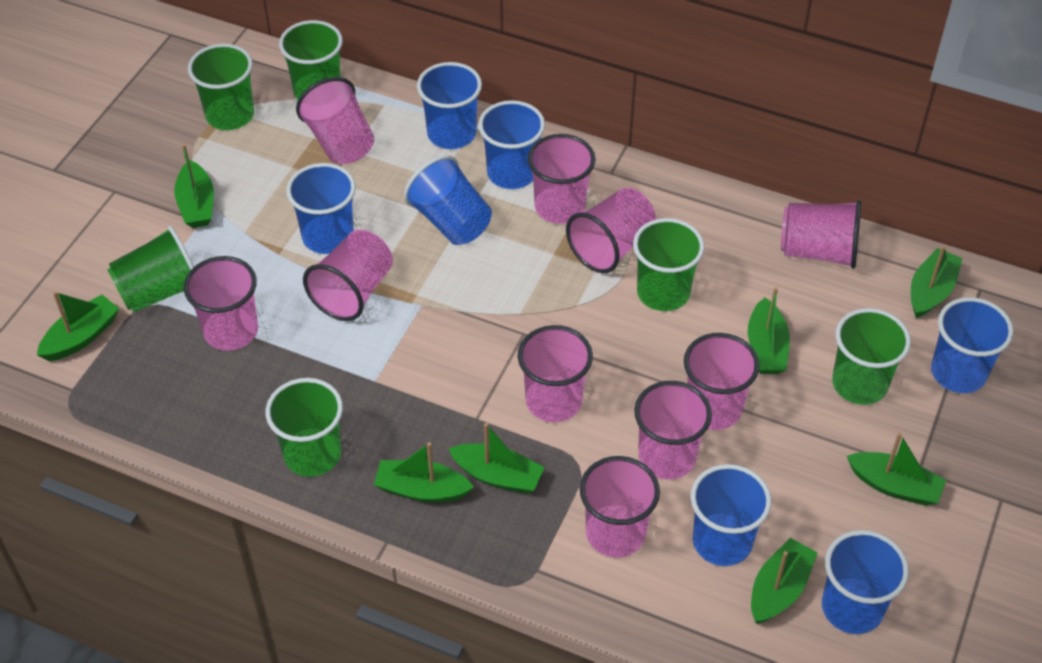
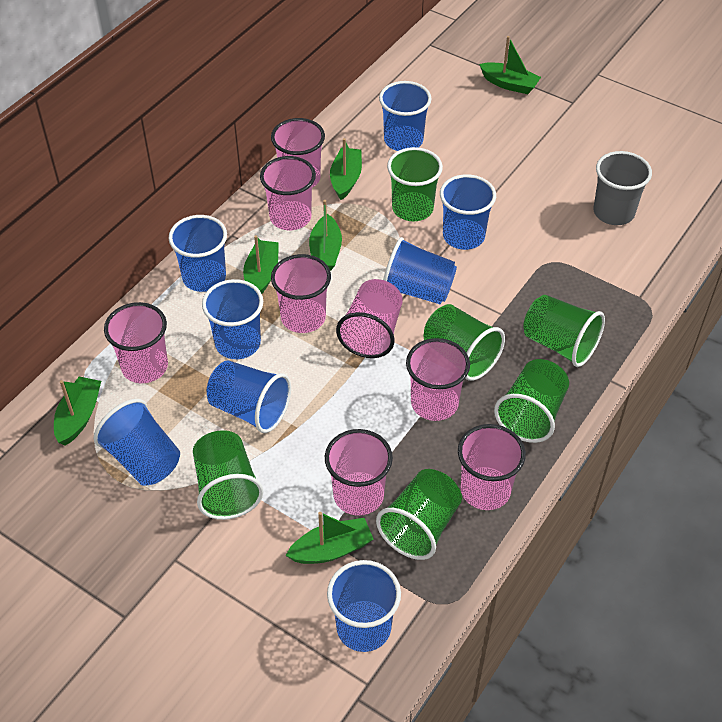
blue cup: 7 -> 8
green boat: 8 -> 6
grey cup: 0 -> 1
pink cup: 10 -> 8

